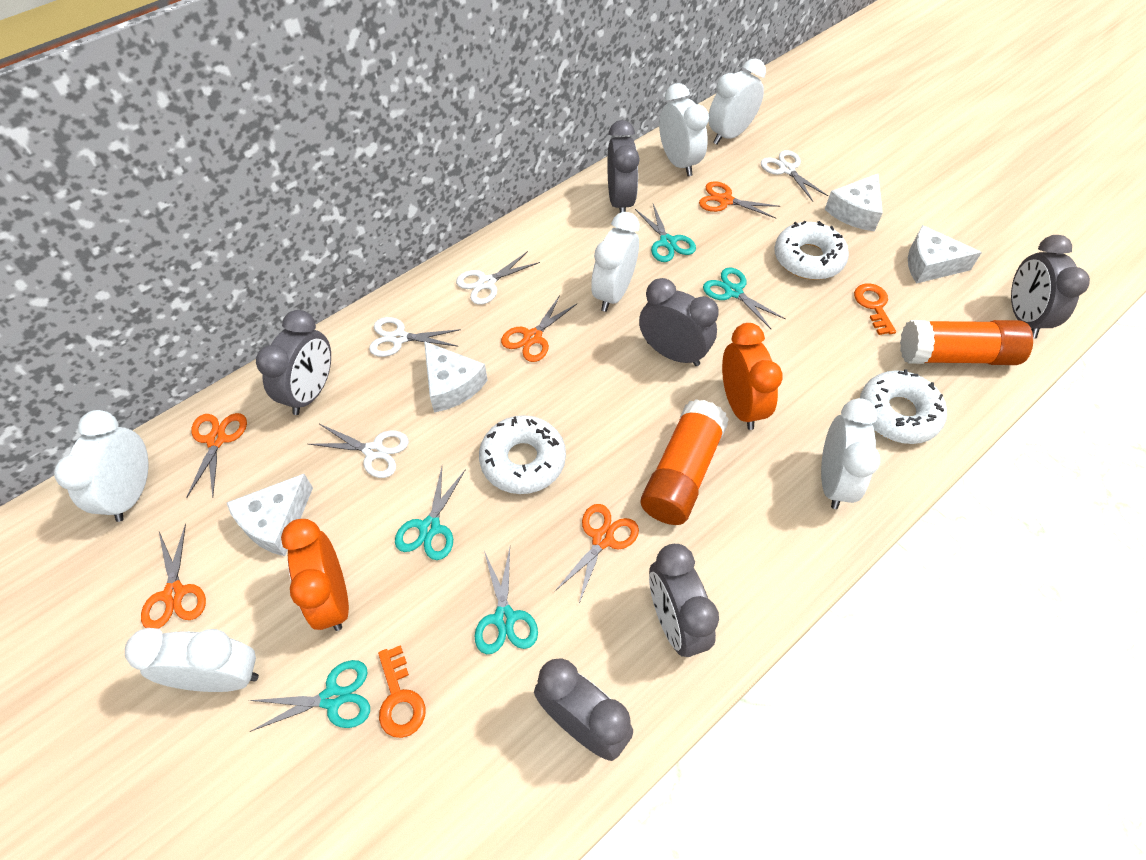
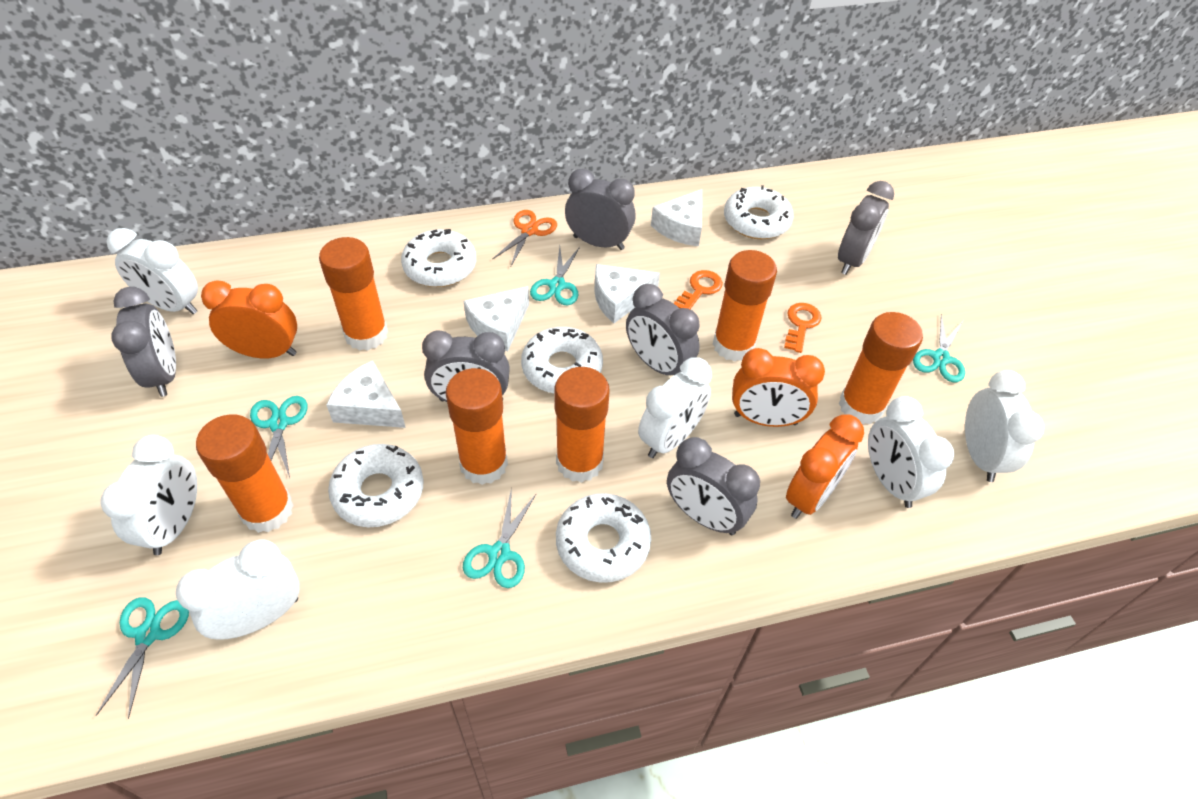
orange clock: 2 -> 3
orange glue stick: 2 -> 6
orange scissors: 5 -> 1
white donut: 3 -> 5
white scissors: 4 -> 0

